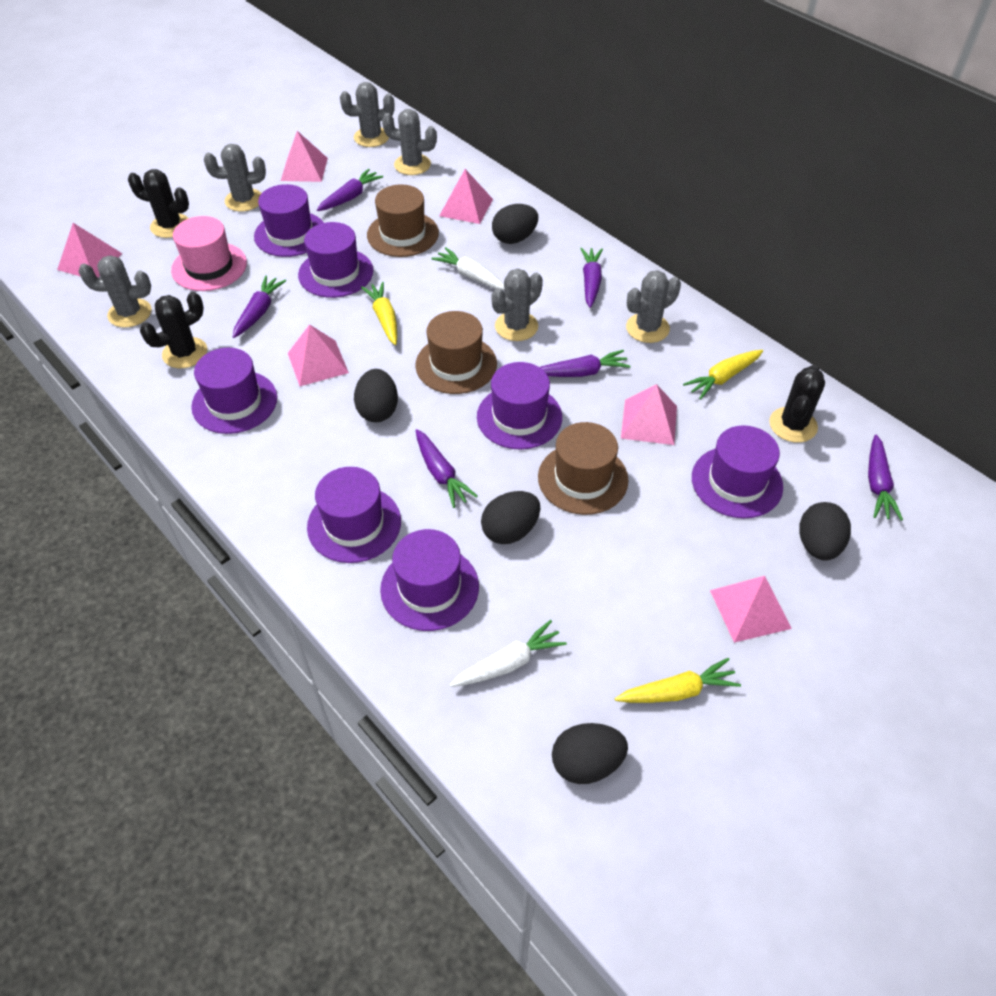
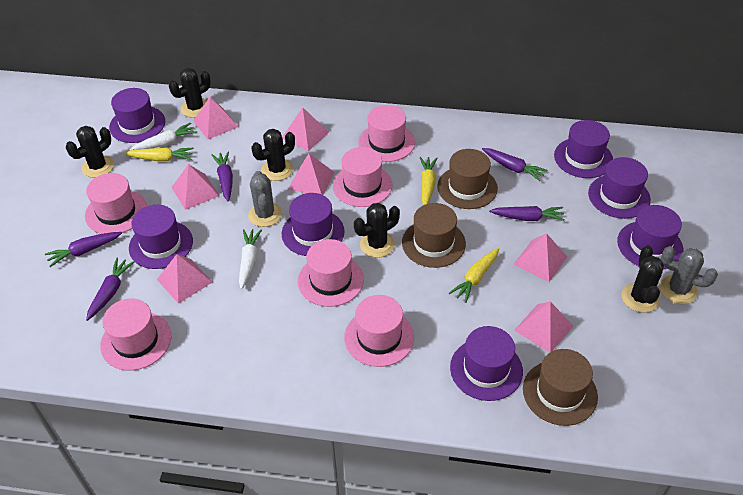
black cactus: 3 -> 5
black egg: 5 -> 0
grey cactus: 6 -> 2
pink hat: 1 -> 6
pink pyramid: 6 -> 7
purple carrot: 6 -> 5

